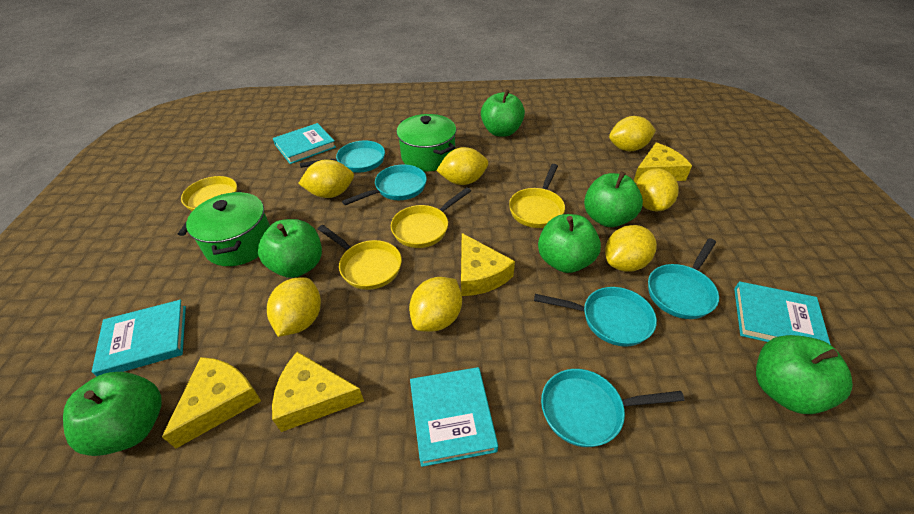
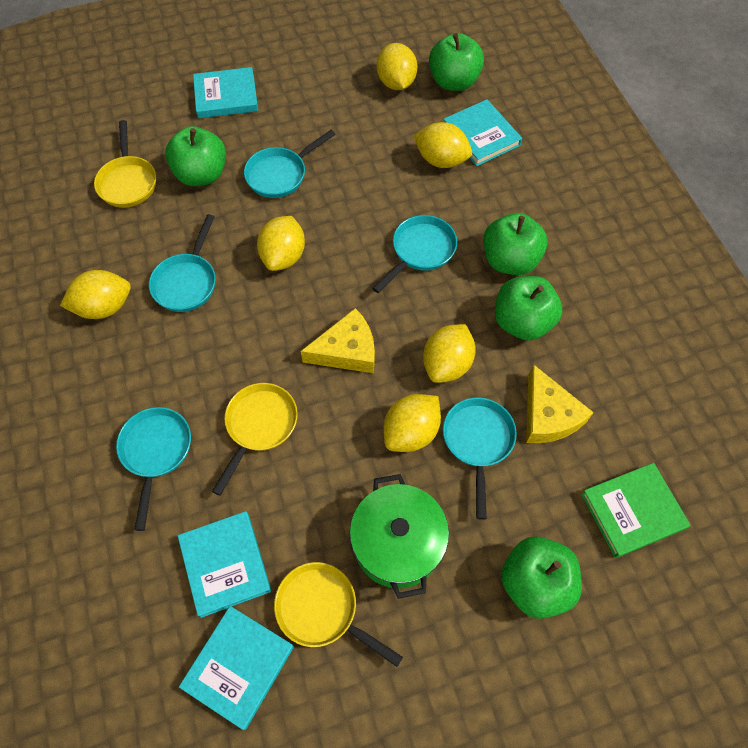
green apple: 6 -> 5
green book: 0 -> 1
green pot: 2 -> 1
yellow cheese: 4 -> 2
yellow lemon: 7 -> 6
yellow pan: 4 -> 3

